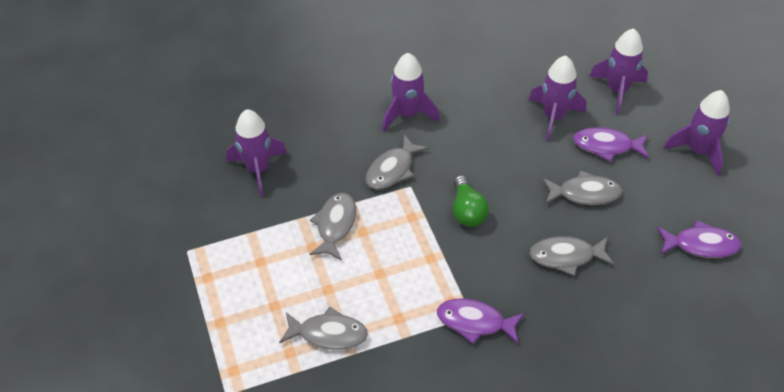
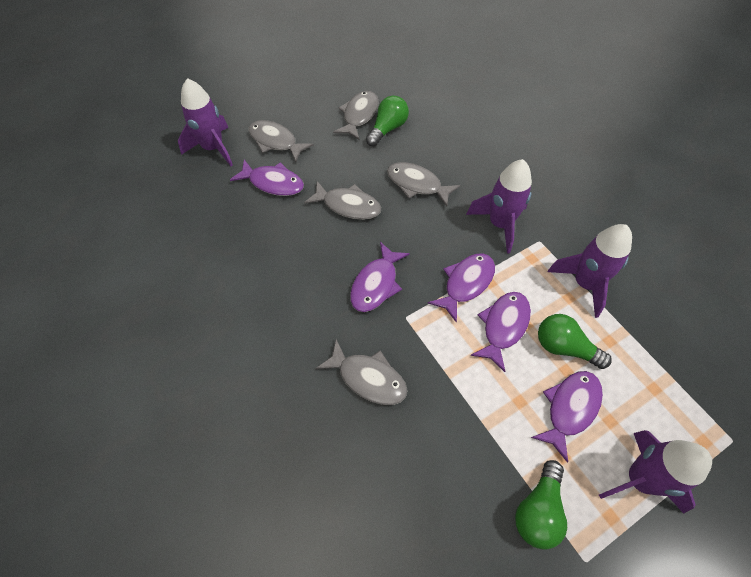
green light bulb: 1 -> 3
purple fish: 3 -> 5
purple rocket: 5 -> 4

